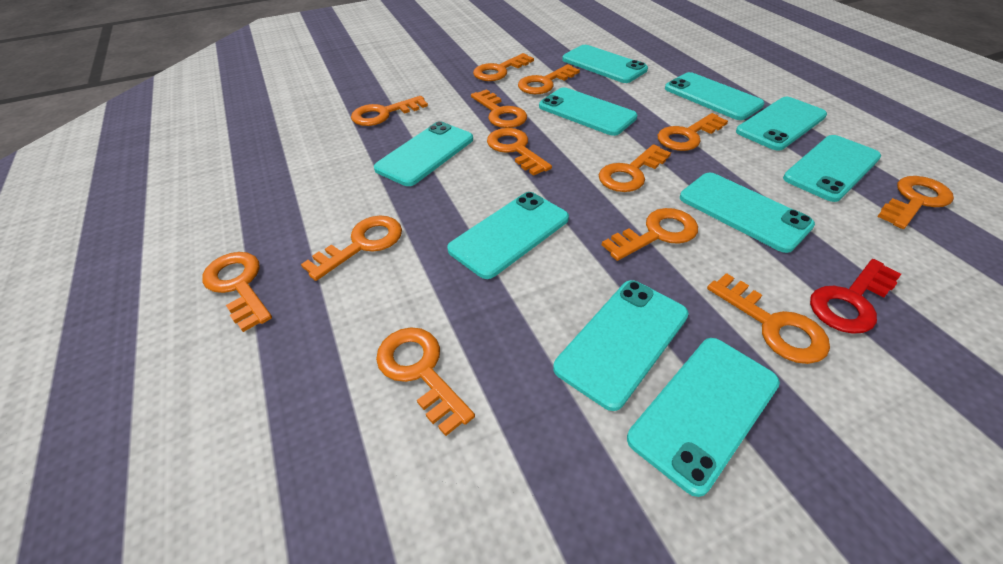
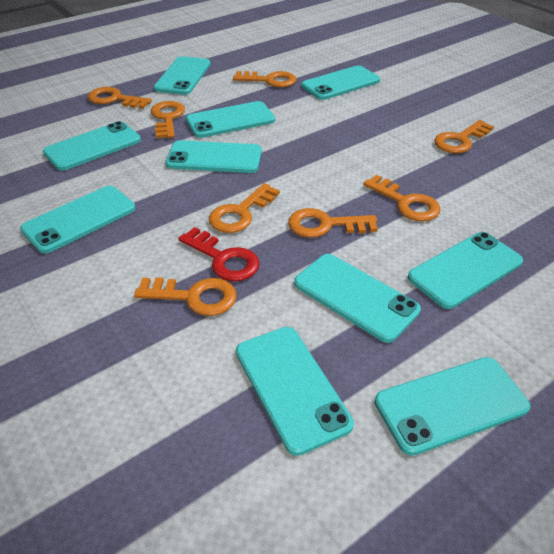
orange key: 13 -> 8

